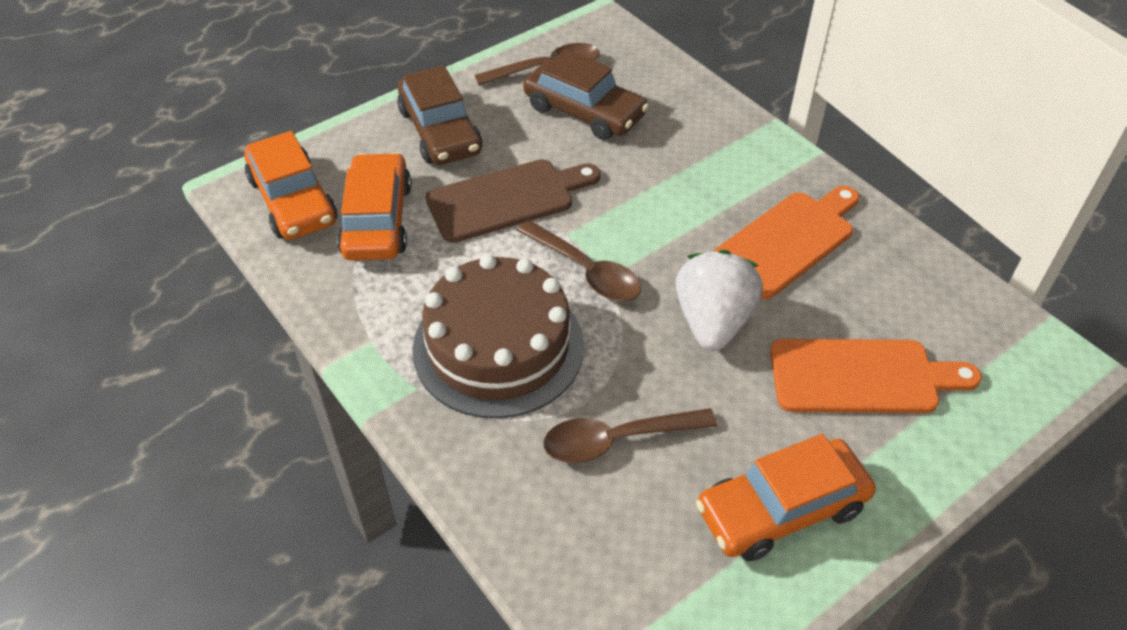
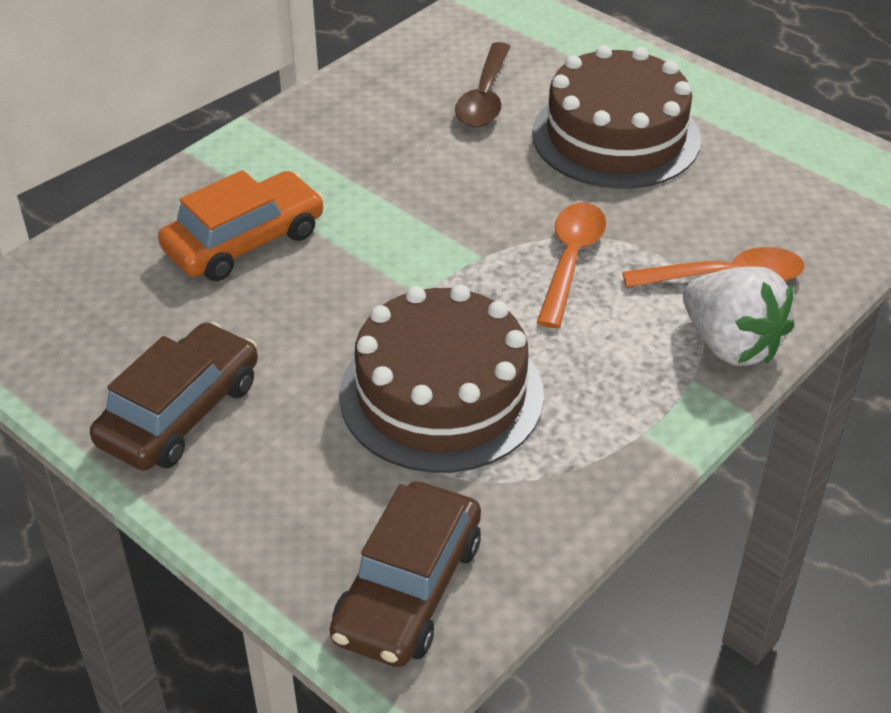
brown cake: 1 -> 2
brown cutting board: 1 -> 0
brown spoon: 3 -> 1
orange car: 3 -> 1
orange cutting board: 2 -> 0
orange spoon: 0 -> 2

